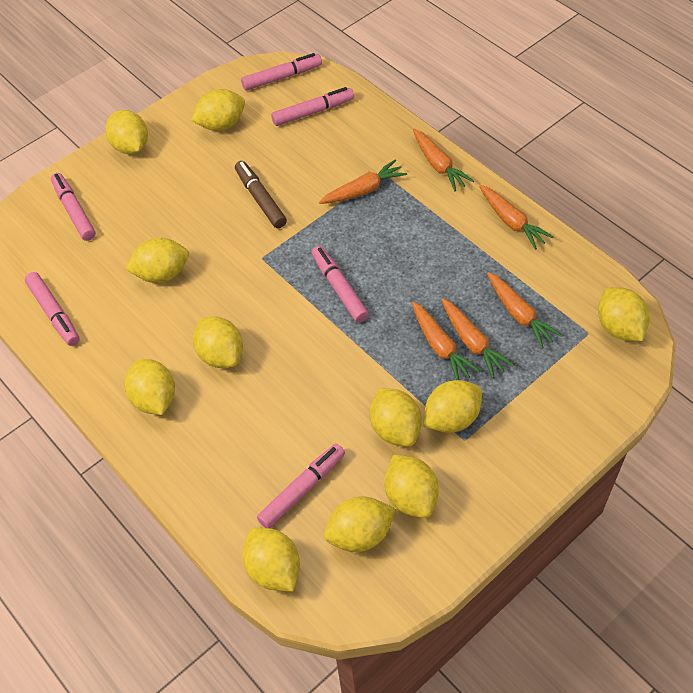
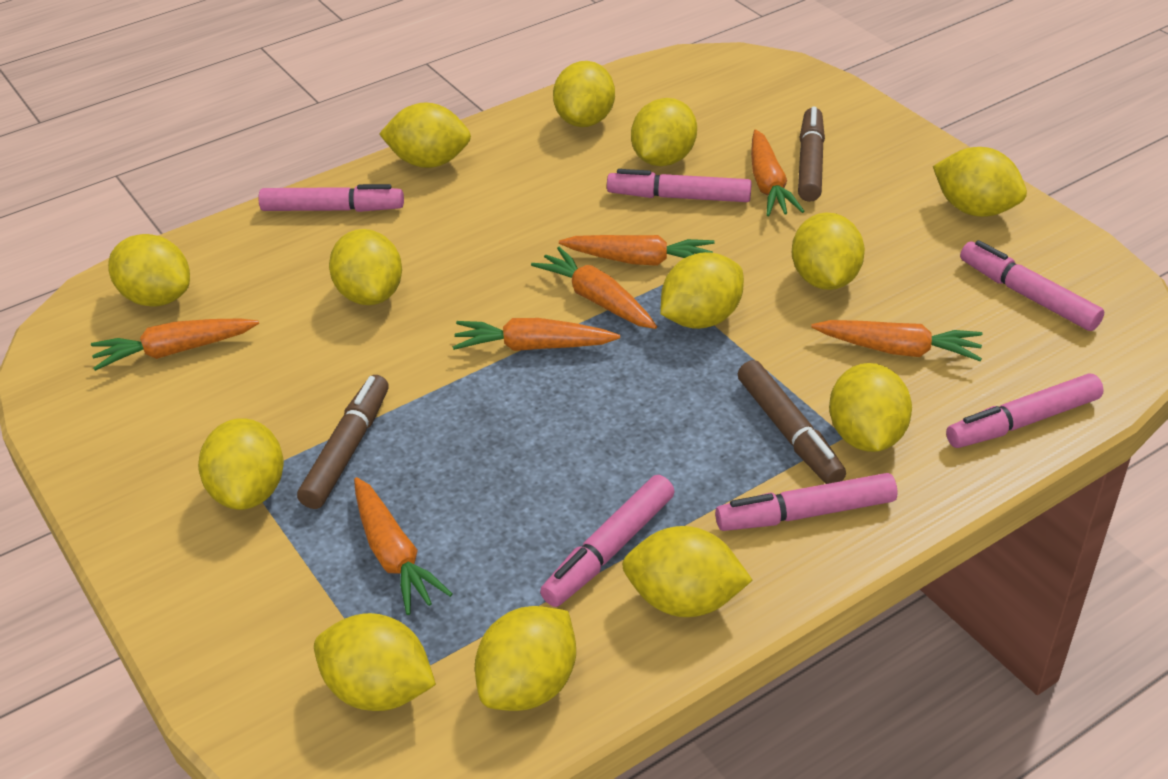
brown marker: 1 -> 3
orange carrot: 6 -> 7
yellow lemon: 11 -> 13

